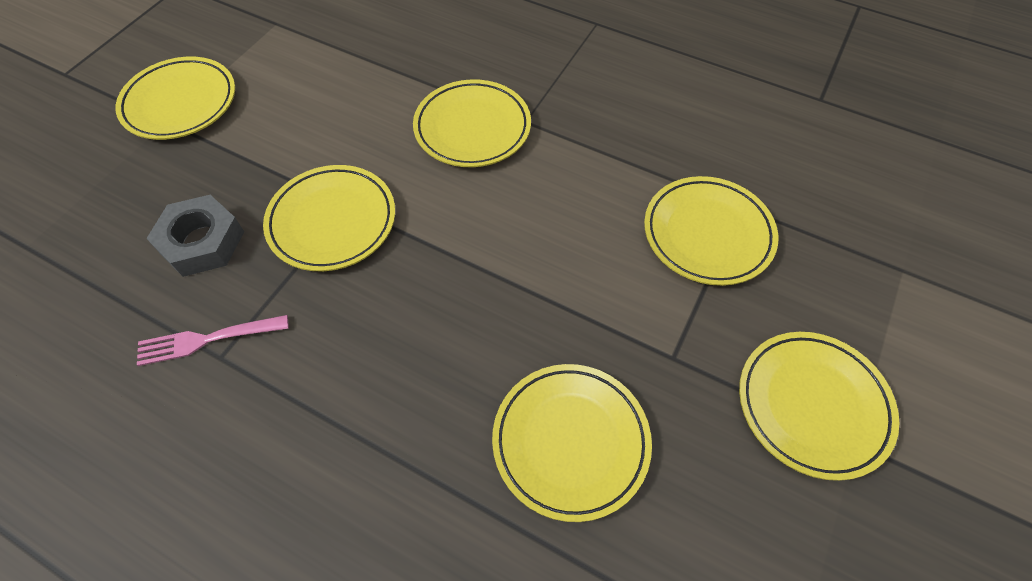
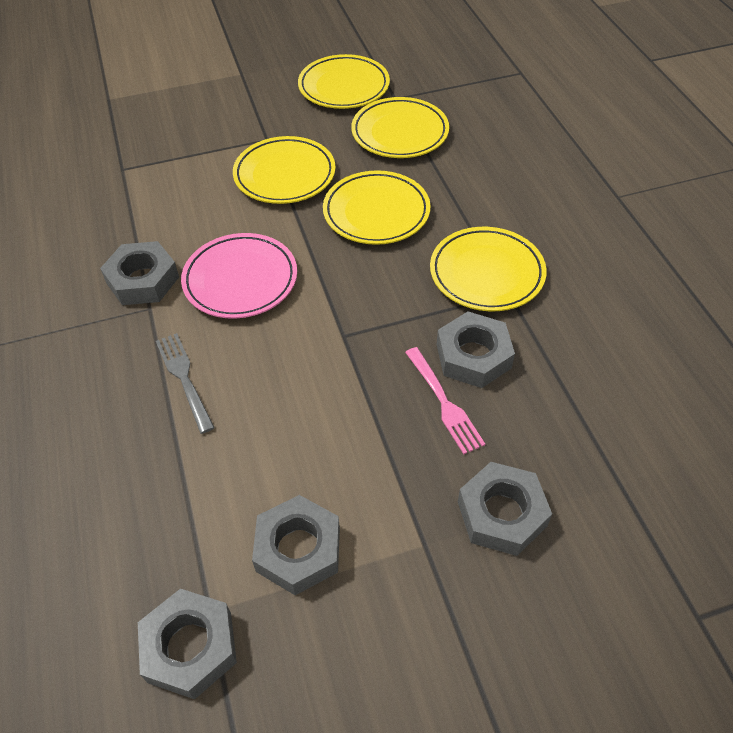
grey fork: 0 -> 1
grey nut: 1 -> 5
pink plate: 0 -> 1
yellow plate: 6 -> 5

